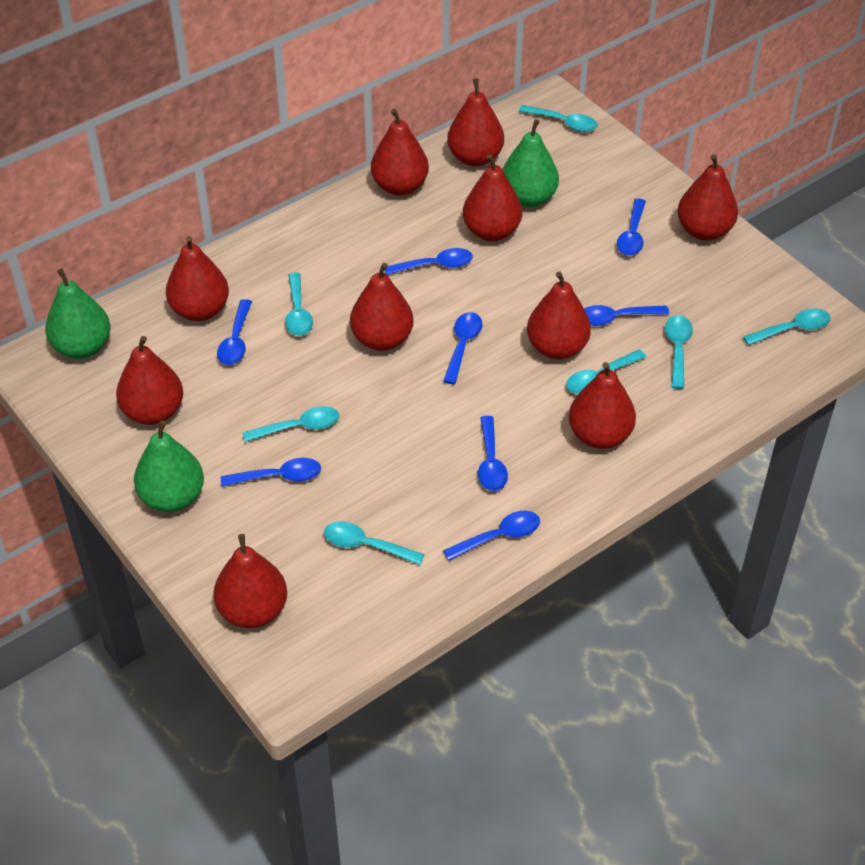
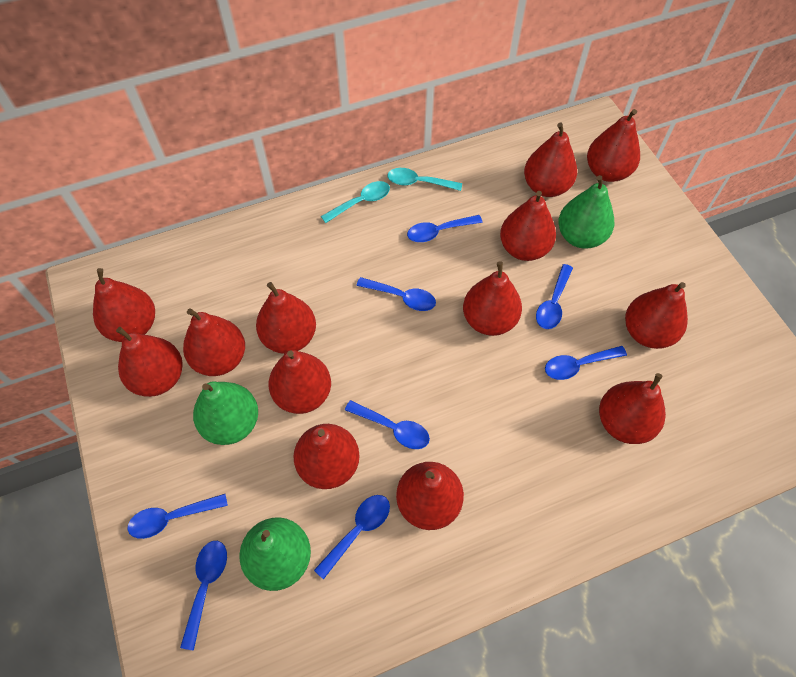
red pear: 10 -> 13
turquoise spoon: 7 -> 2

